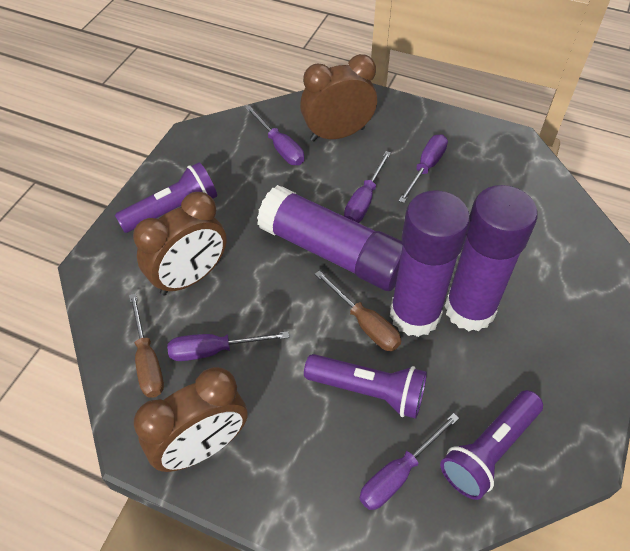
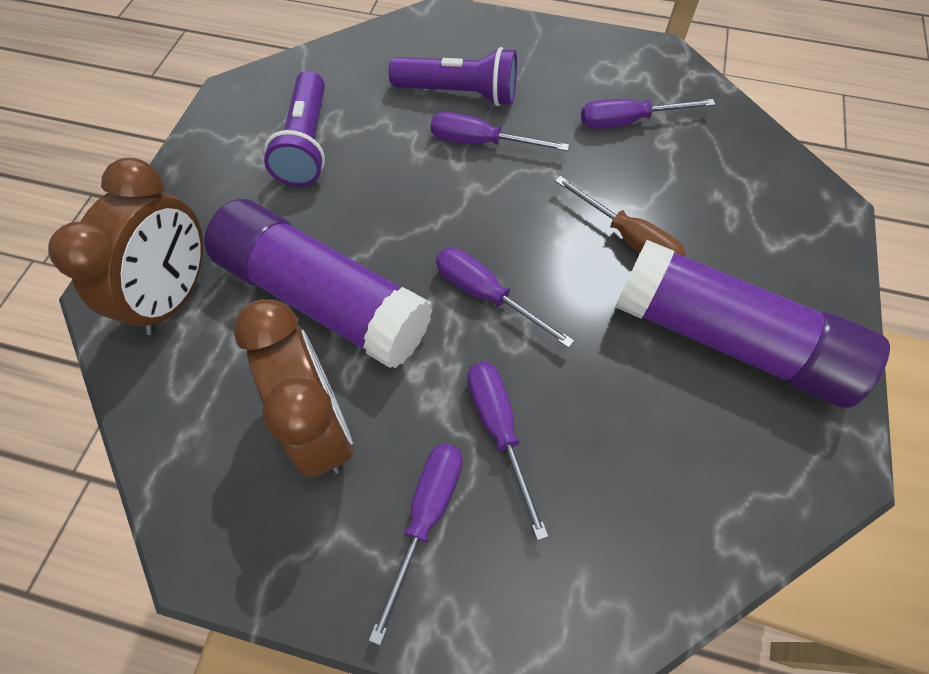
brown clock: 3 -> 2
brown screwdriver: 2 -> 1
purple flashlight: 3 -> 2
purple glue stick: 3 -> 2

